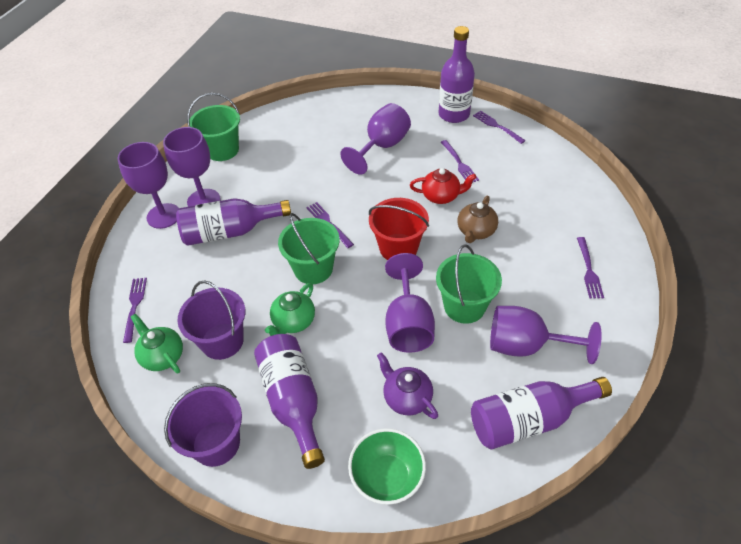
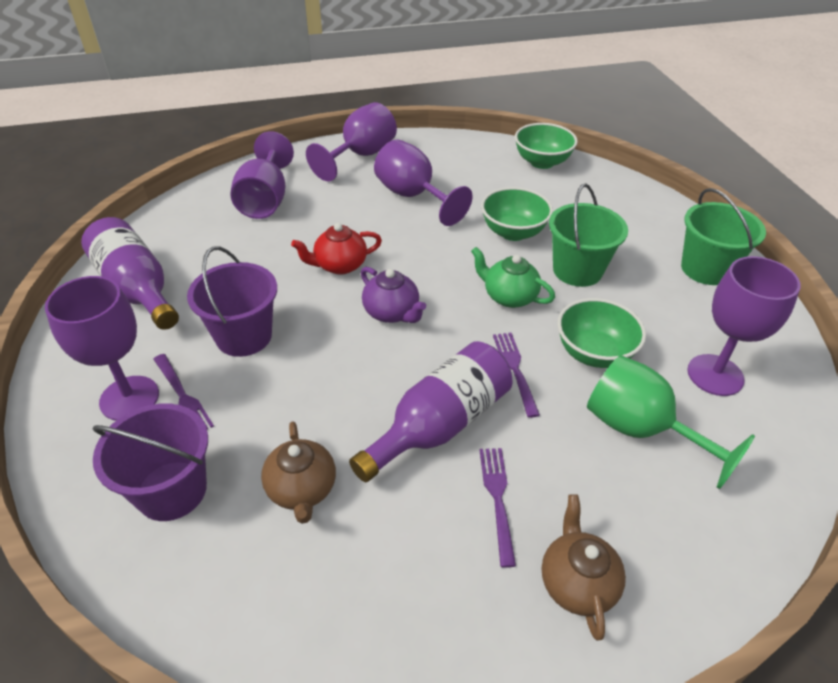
brown teapot: 1 -> 2
green bowl: 1 -> 3
green bucket: 3 -> 2
green goblet: 0 -> 1
green teapot: 2 -> 1
purple bottle: 4 -> 2
purple fork: 5 -> 3
red bucket: 1 -> 0

